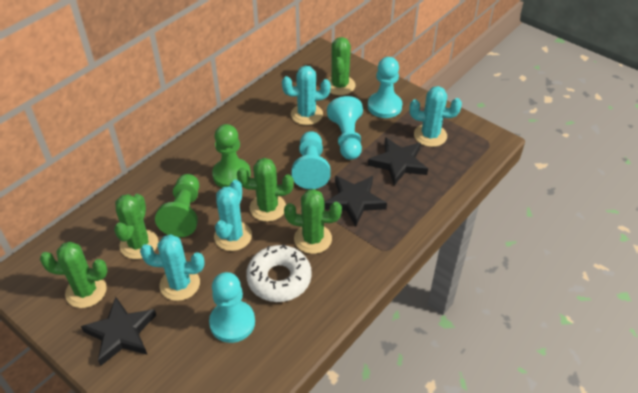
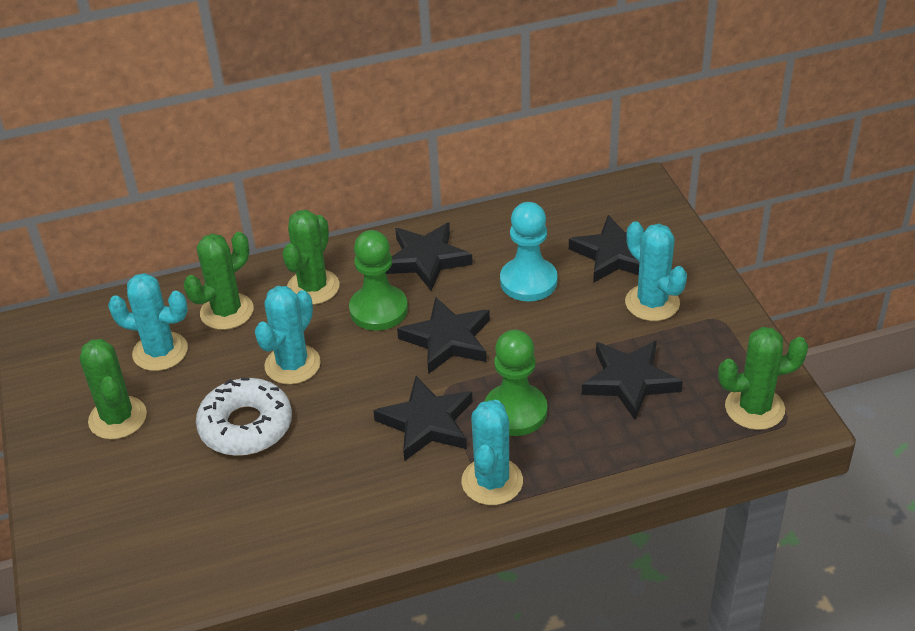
black star: 3 -> 5
green cactus: 5 -> 4
turquoise pawn: 4 -> 1

